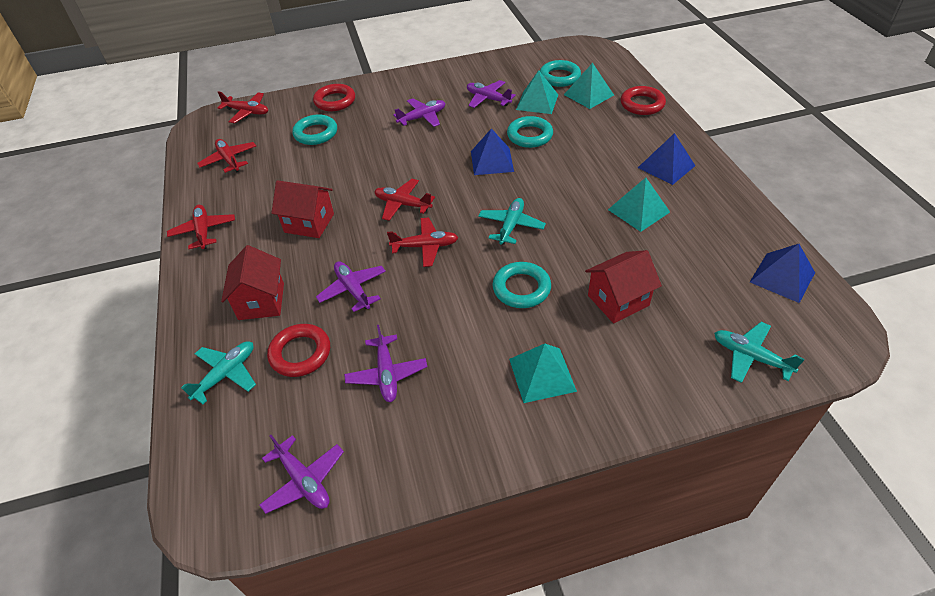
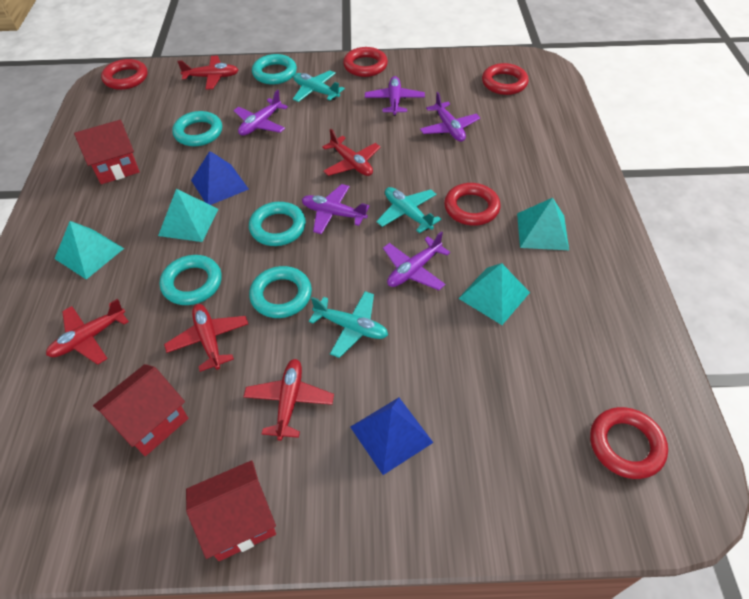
blue pyramid: 3 -> 2
red ring: 3 -> 5
turquoise ring: 4 -> 5

